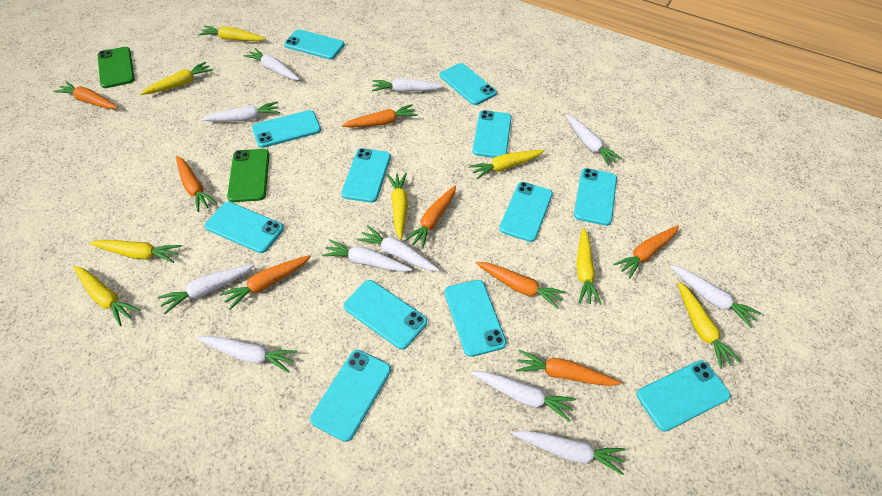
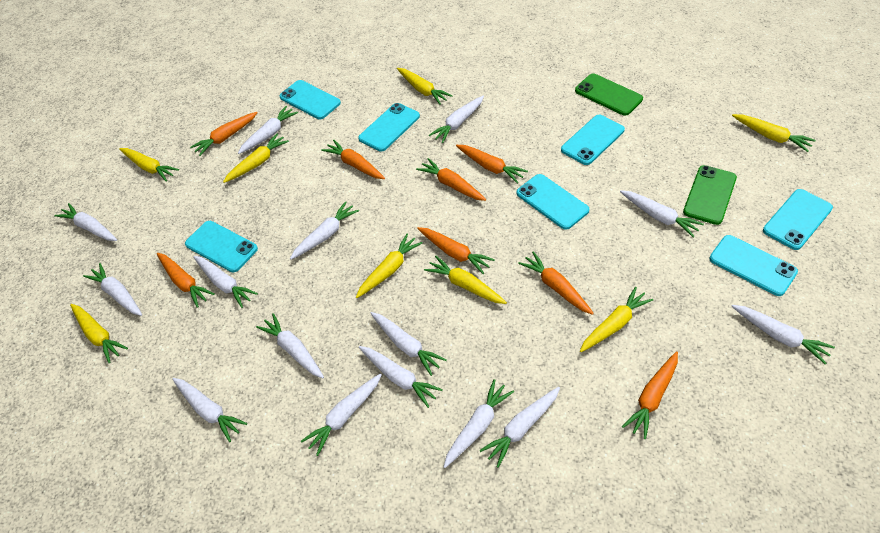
turquoise phone: 12 -> 7
white carrot: 11 -> 15

